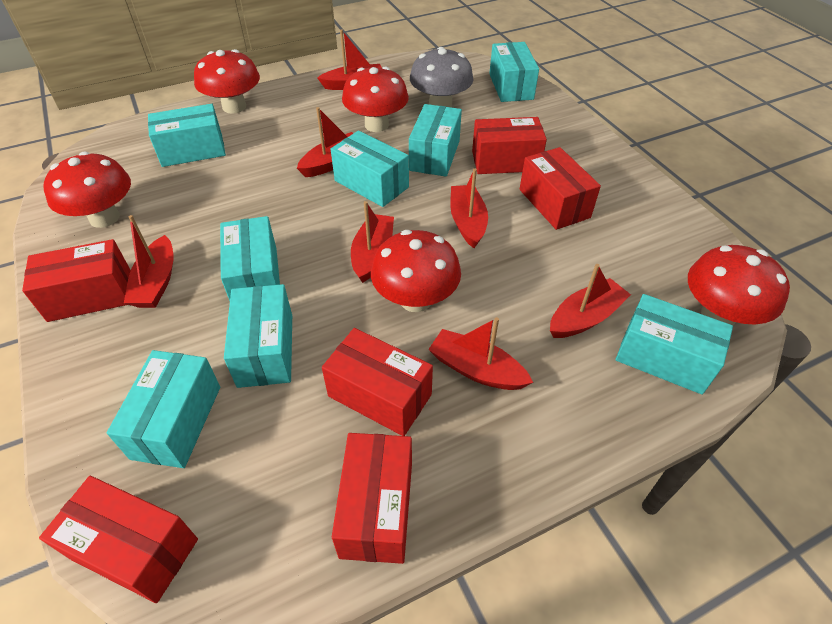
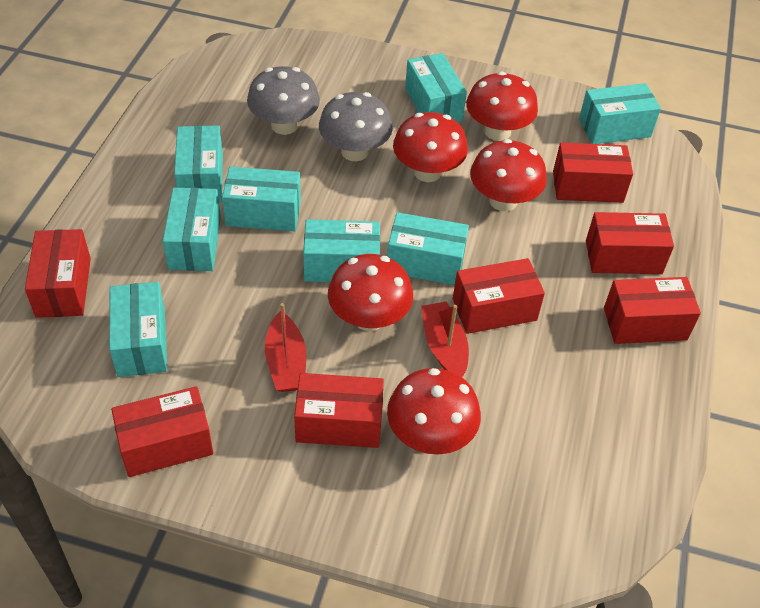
grey mushroom: 1 -> 2
red boat: 7 -> 2
red box: 6 -> 7

